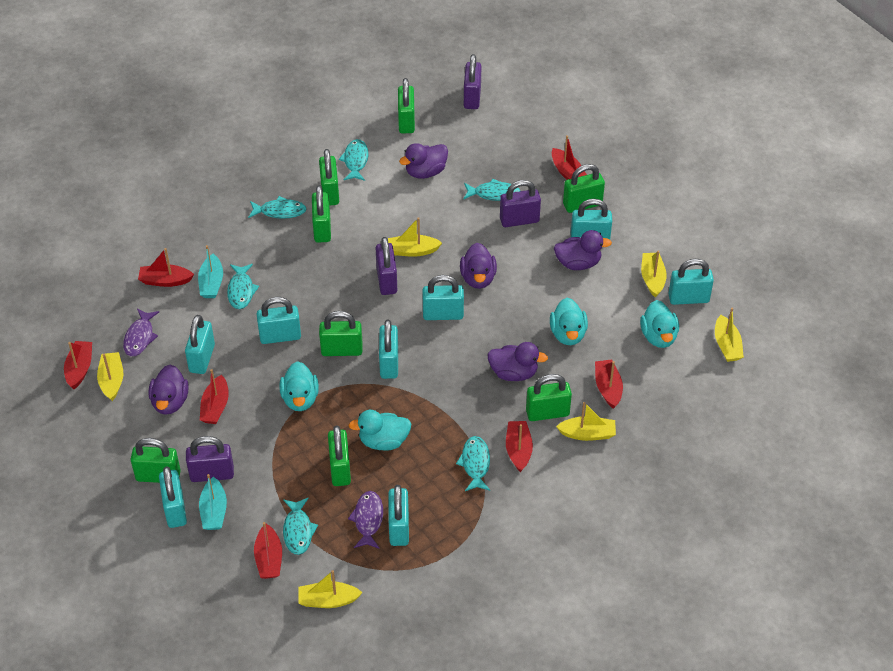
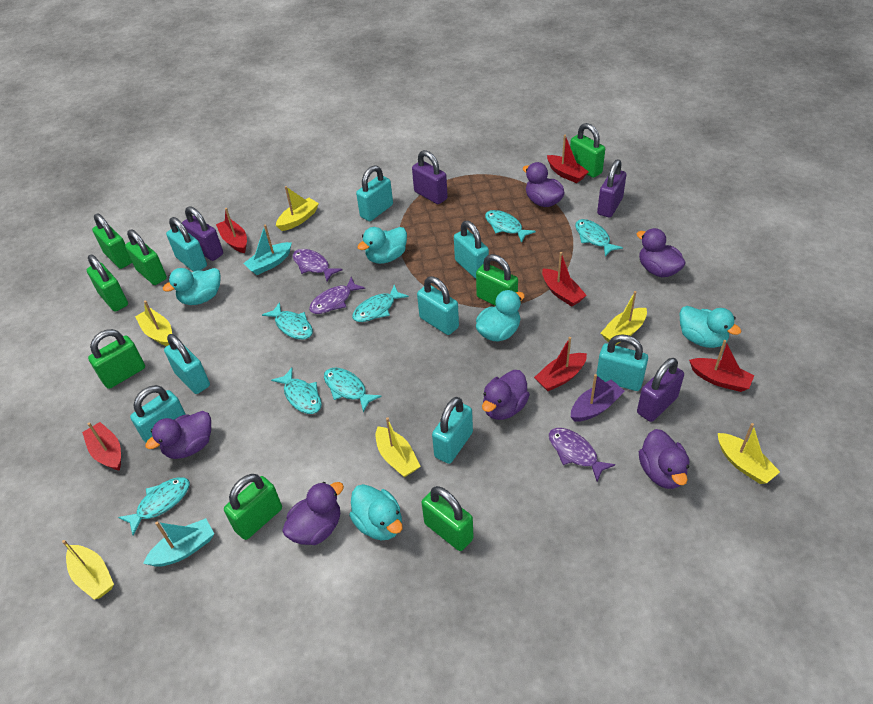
purple boat: 0 -> 1
purple duck: 5 -> 6
purple fish: 2 -> 3
red boat: 7 -> 6
turquoise duck: 4 -> 5
turquoise fish: 6 -> 7

